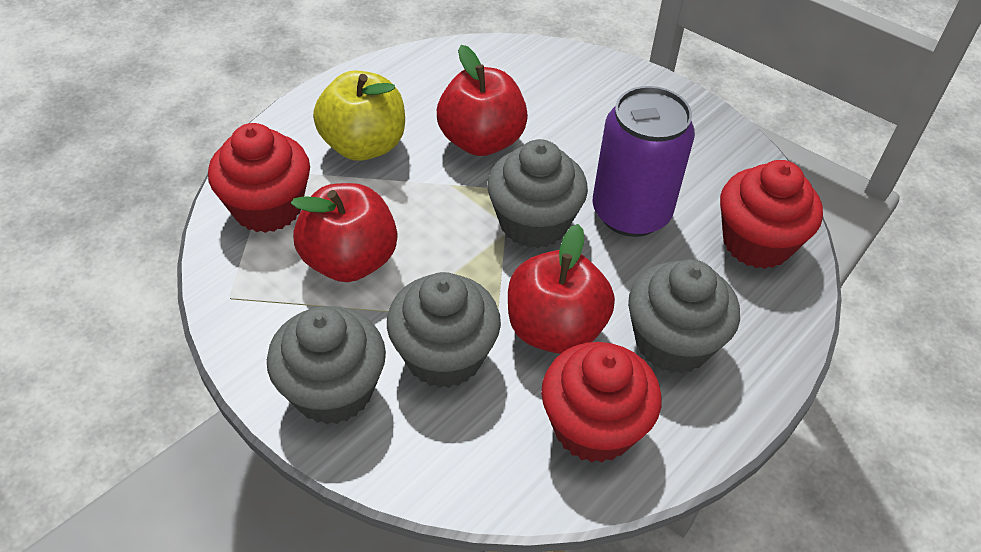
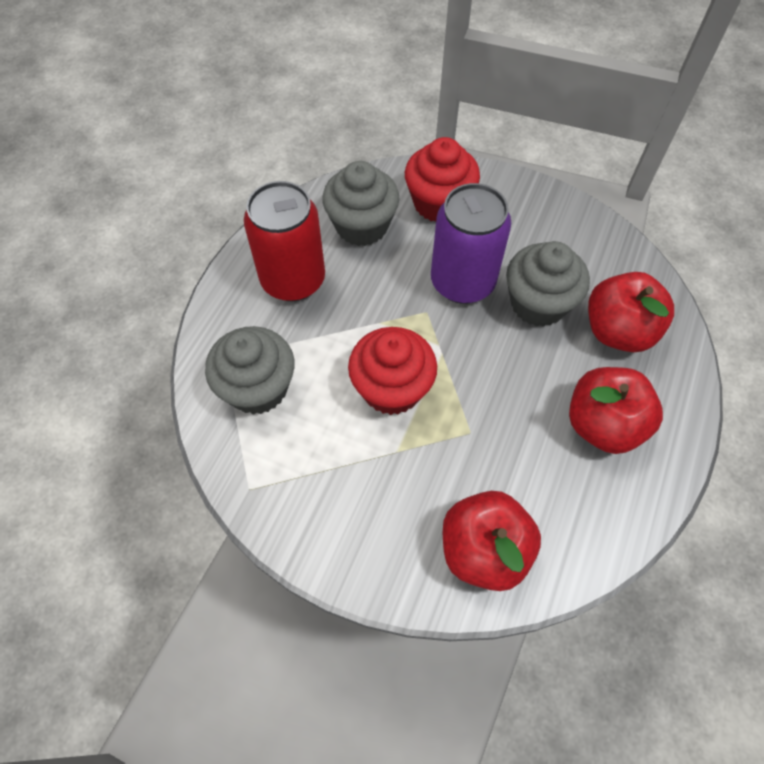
grey cupcake: 4 -> 3
red can: 0 -> 1
red cupcake: 3 -> 2
yellow apple: 1 -> 0

